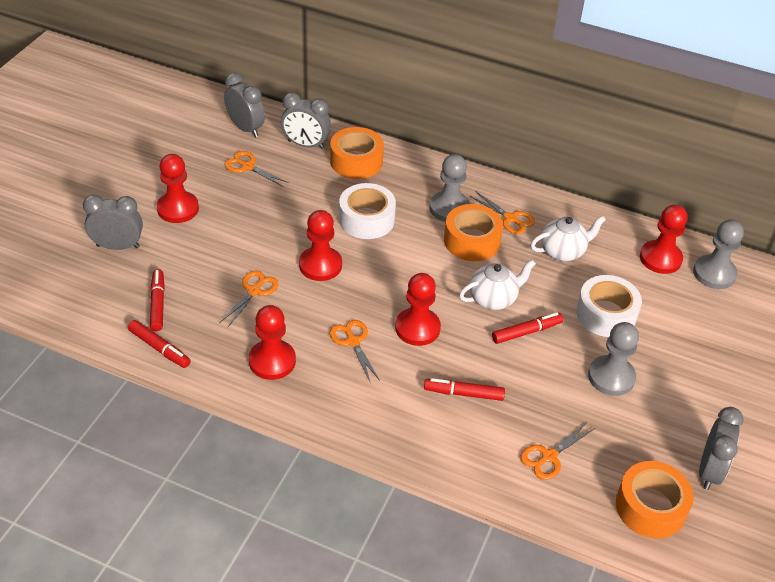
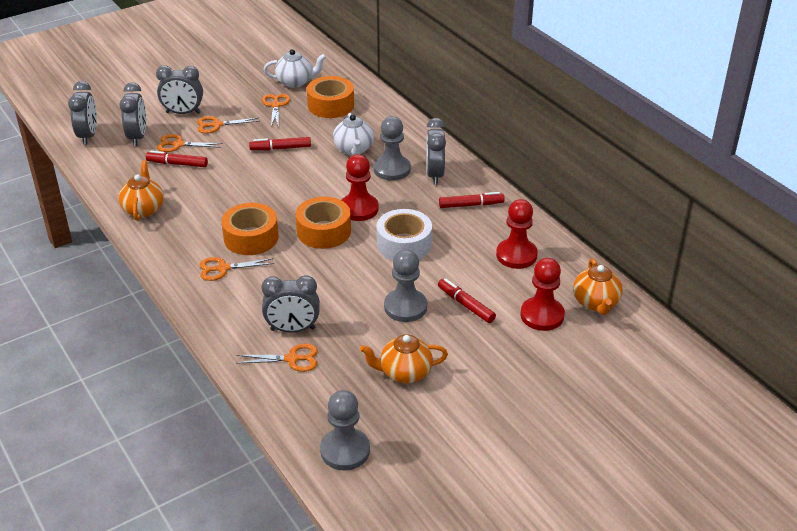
grey clock: 4 -> 5
orange teapot: 0 -> 3
red pawn: 5 -> 3
white tape: 2 -> 1

